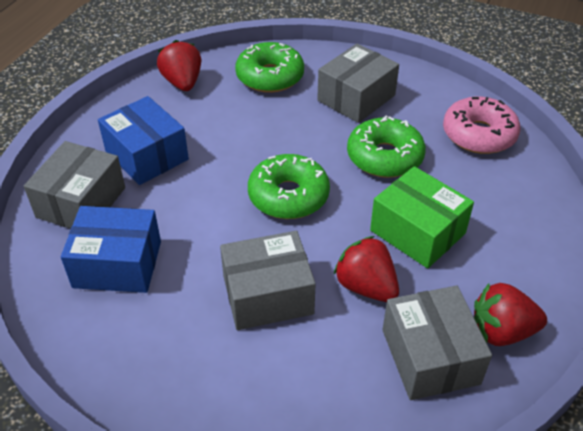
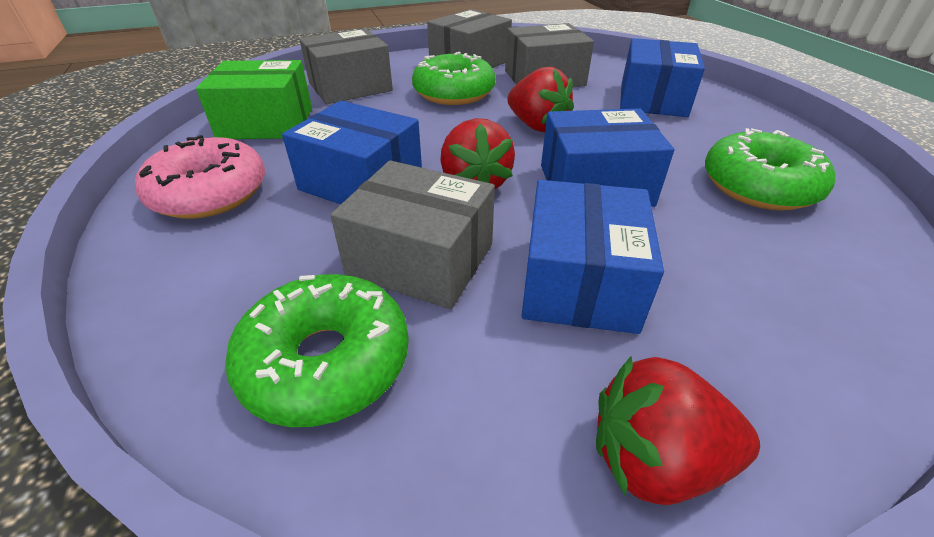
blue box: 2 -> 4

